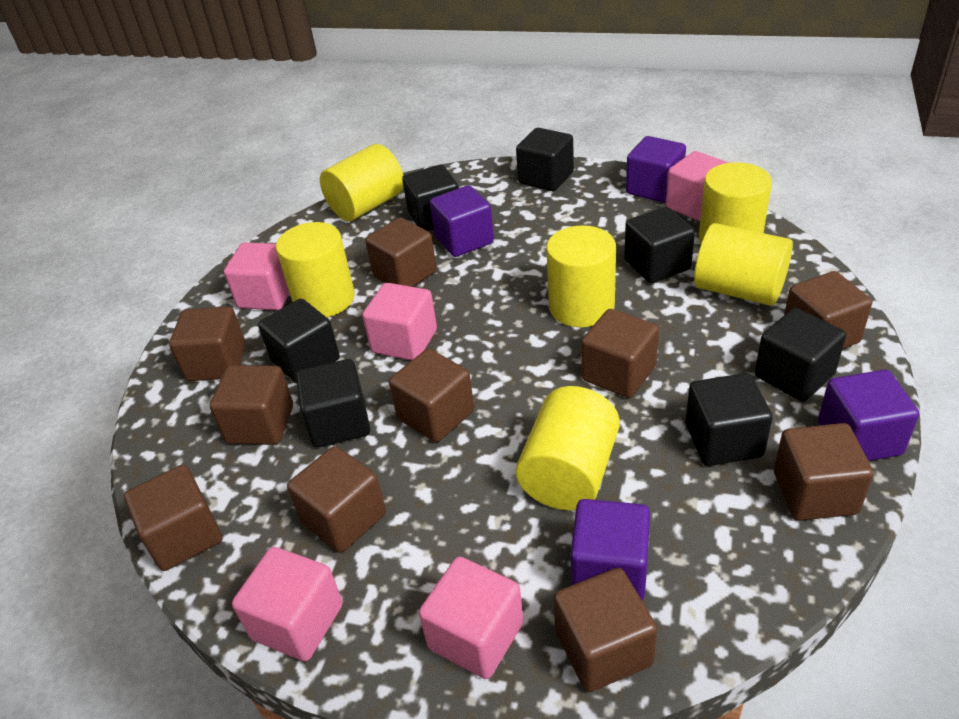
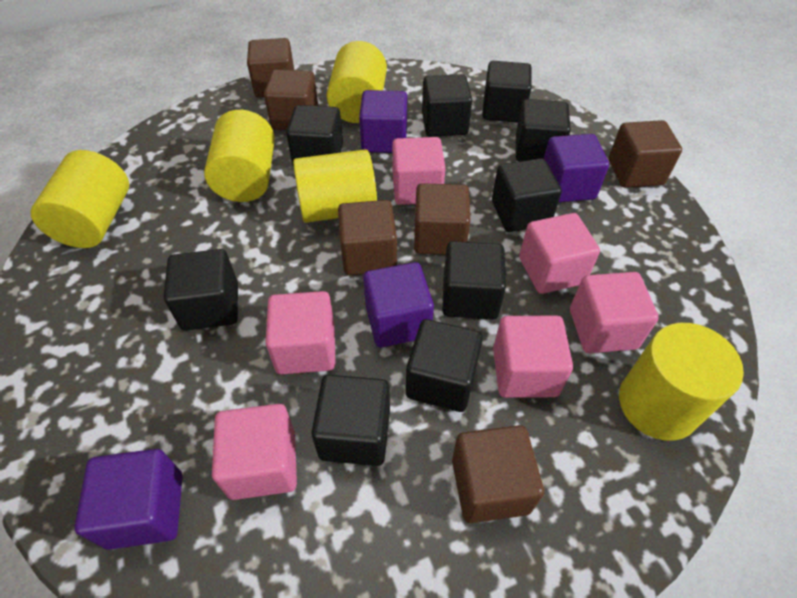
black cube: 7 -> 9
brown cube: 10 -> 6
pink cube: 5 -> 6
yellow cylinder: 6 -> 5

